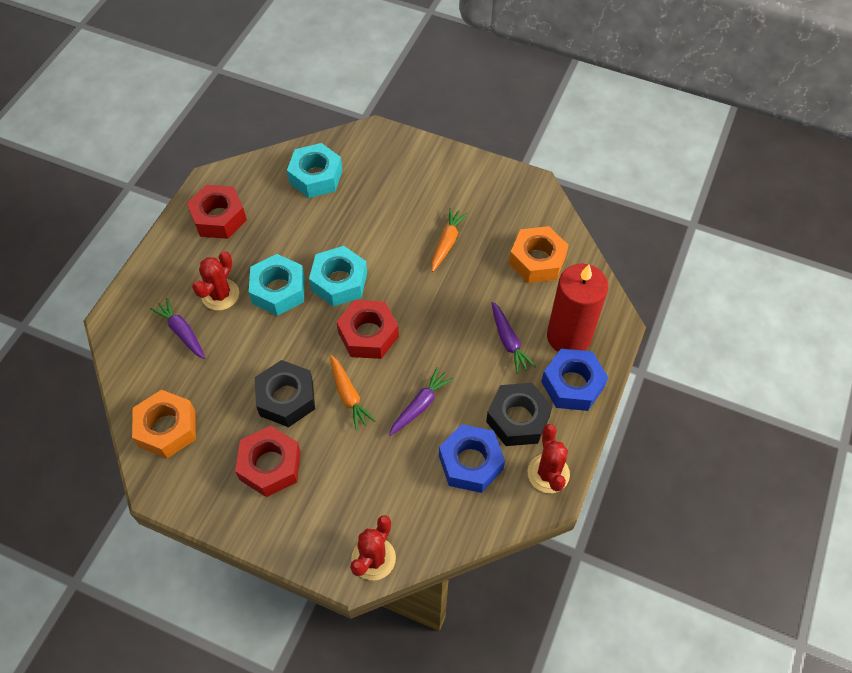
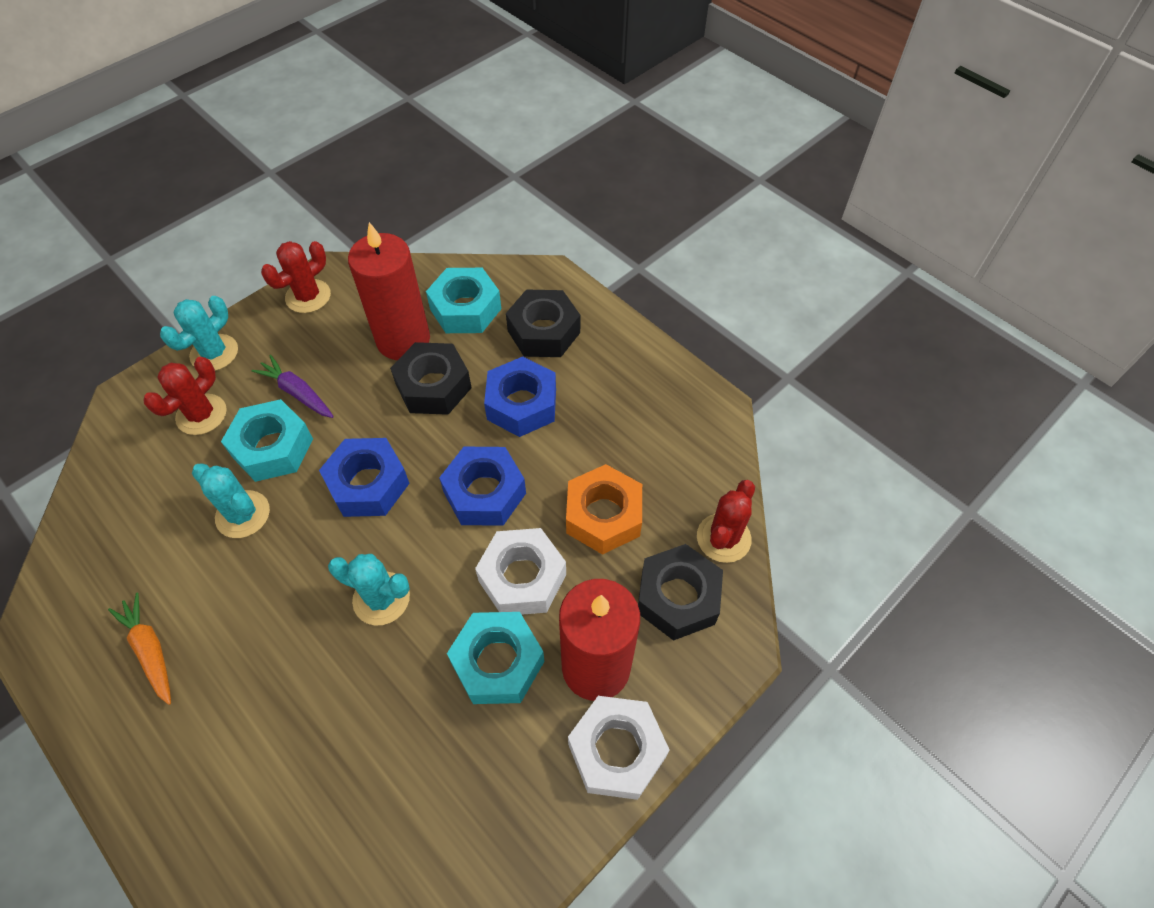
black nut: 2 -> 3
blue nut: 2 -> 3
orange carrot: 2 -> 1
orange nut: 2 -> 1
purple carrot: 3 -> 1
red candle: 1 -> 2
red nut: 3 -> 0
turquoise cactus: 0 -> 3
white nut: 0 -> 2

